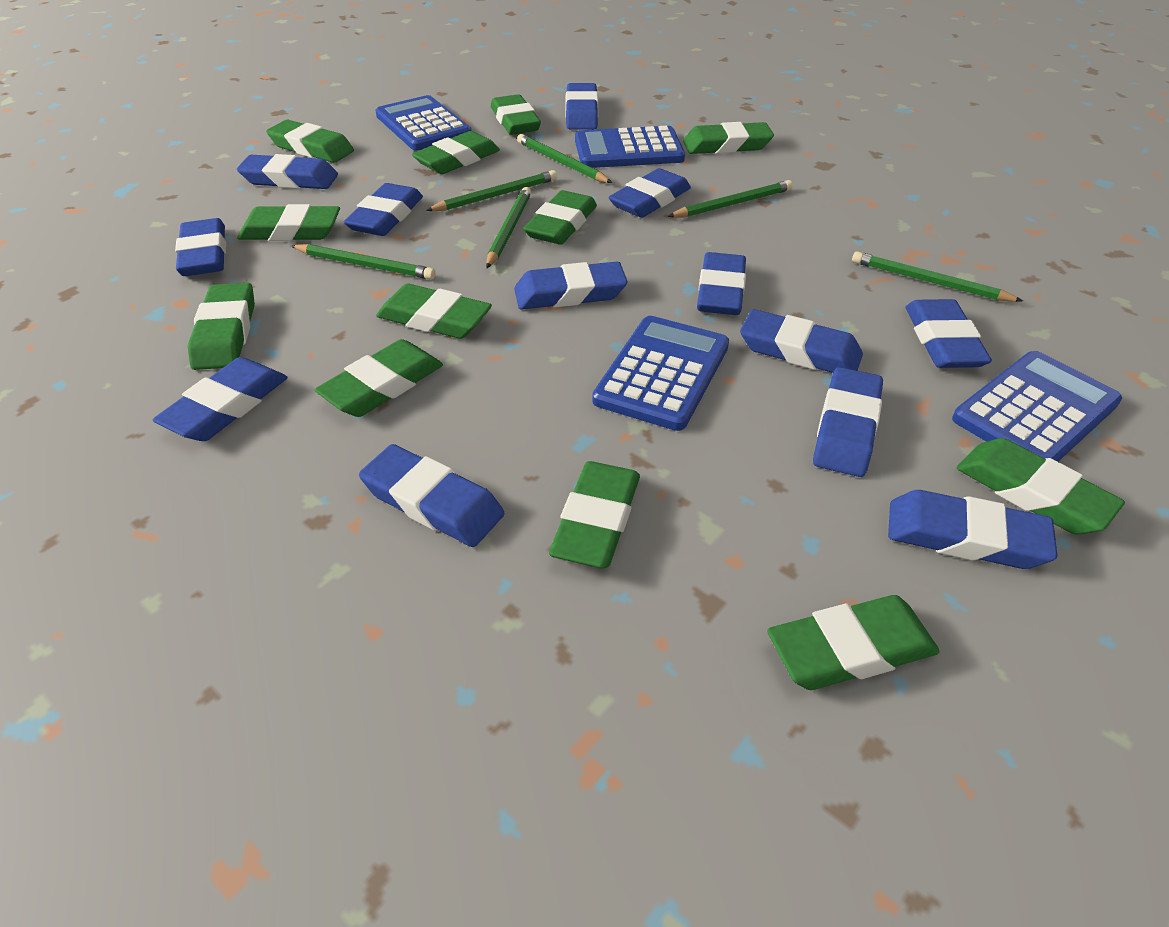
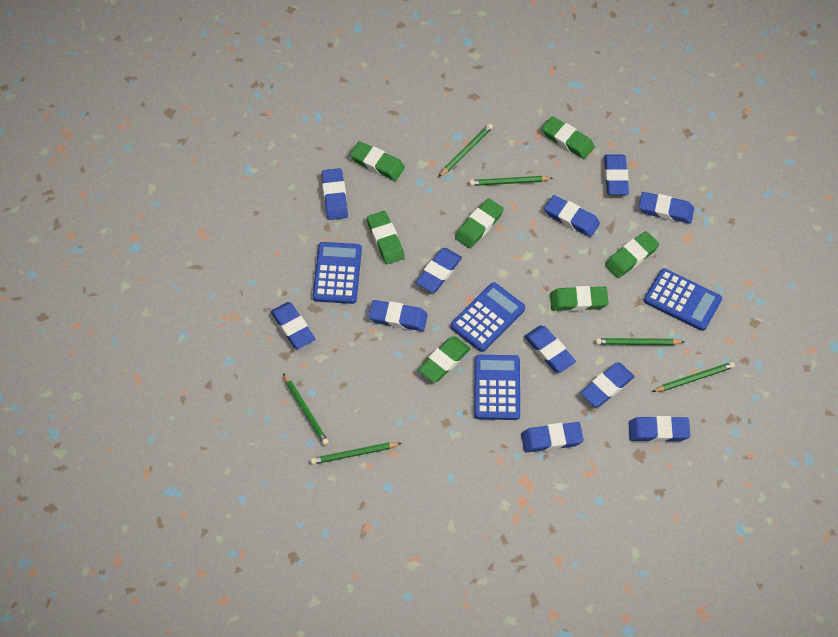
blue eraser: 13 -> 11
green eraser: 12 -> 7

